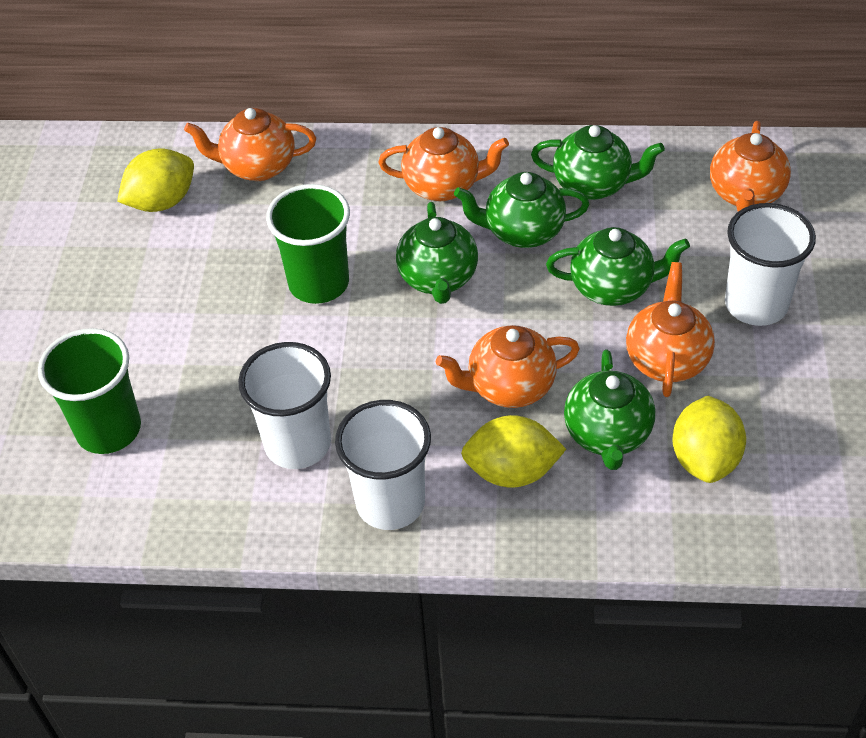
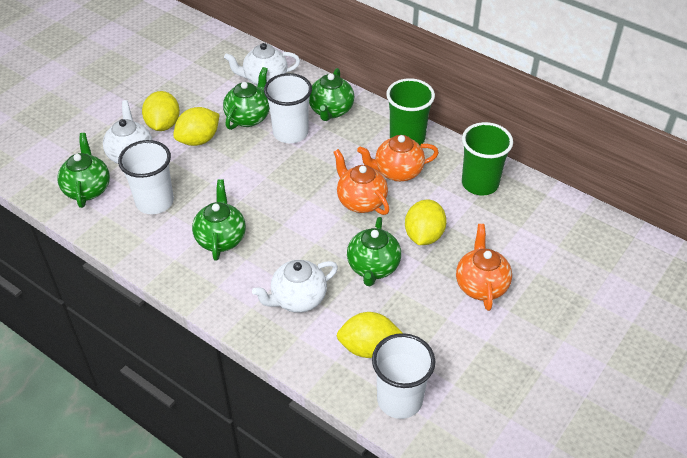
orange teapot: 5 -> 3
white teapot: 0 -> 3
yellow lemon: 3 -> 4

